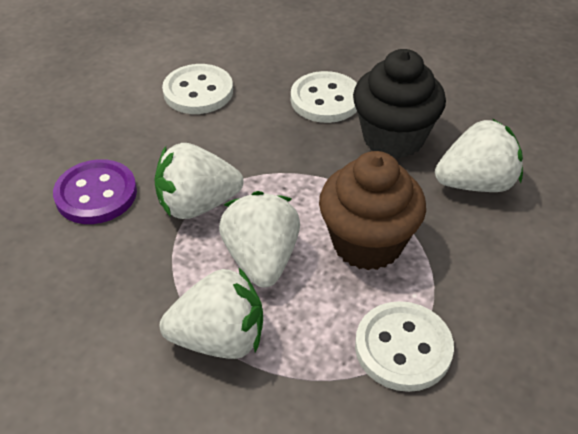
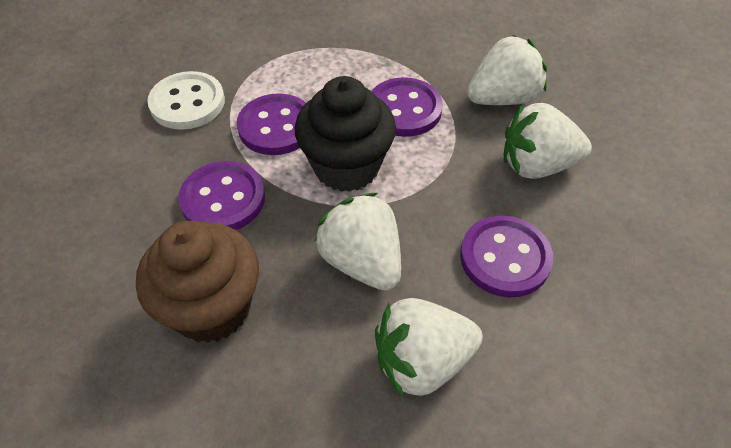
purple button: 1 -> 4
white button: 3 -> 1

